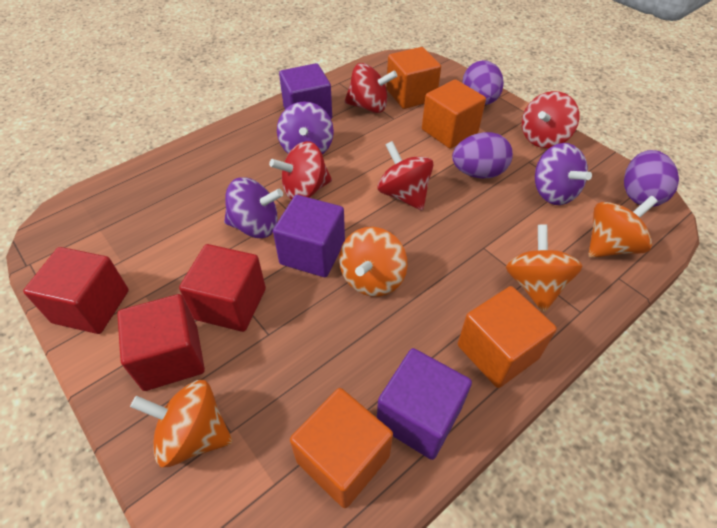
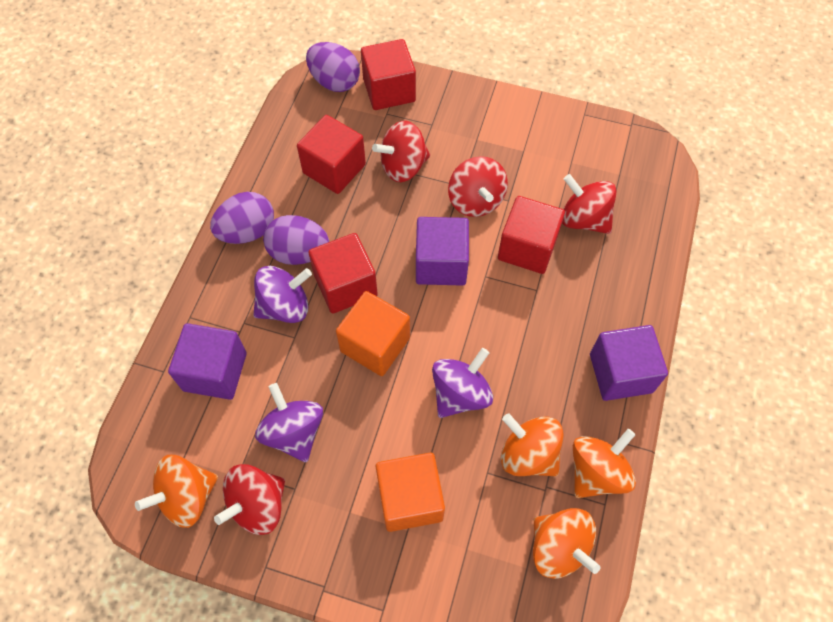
orange cube: 4 -> 2
red cube: 3 -> 4

